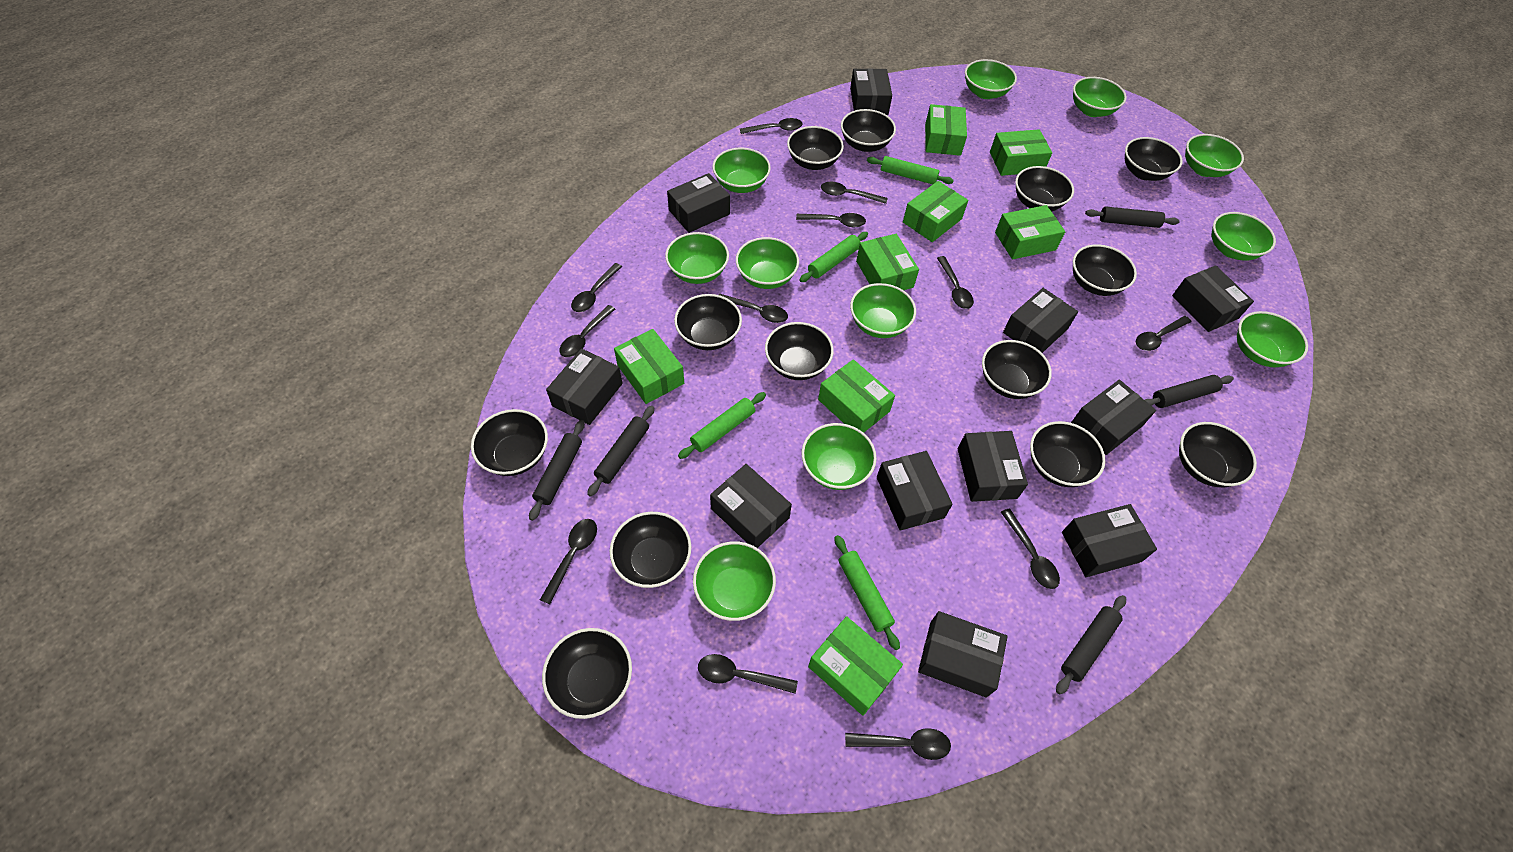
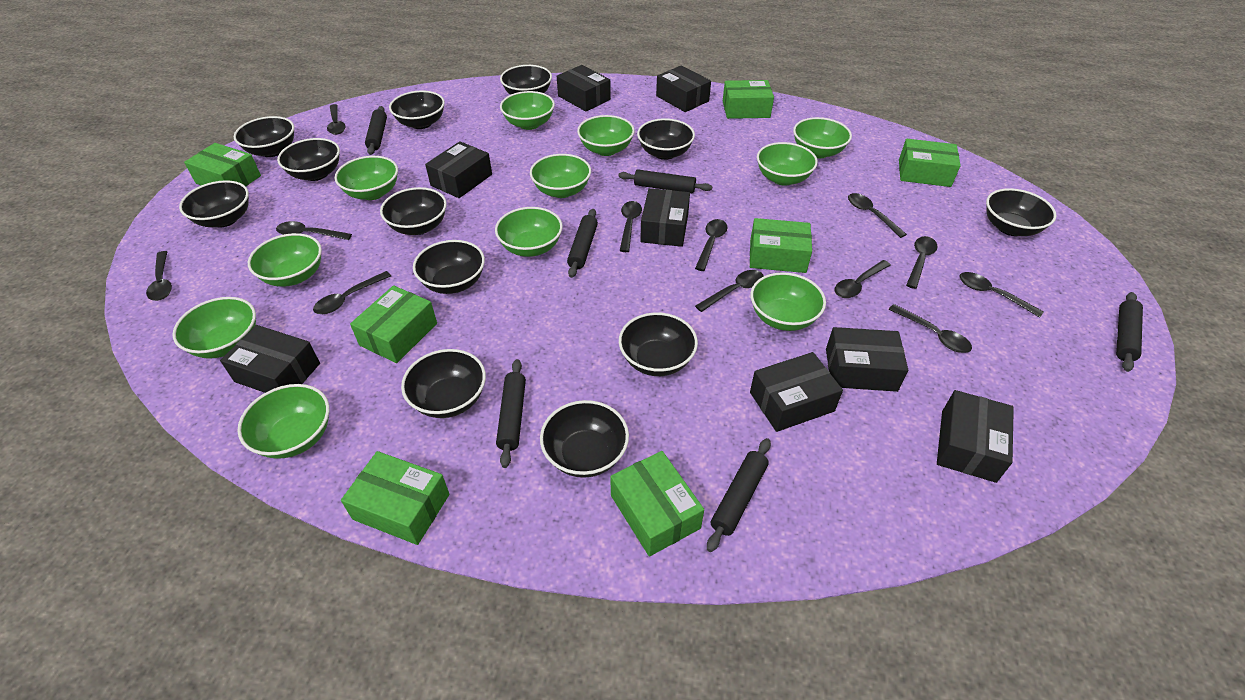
black bowl: 13 -> 12
black box: 11 -> 8
black rolling pin: 5 -> 6
green box: 8 -> 7
green rolling pin: 4 -> 0

